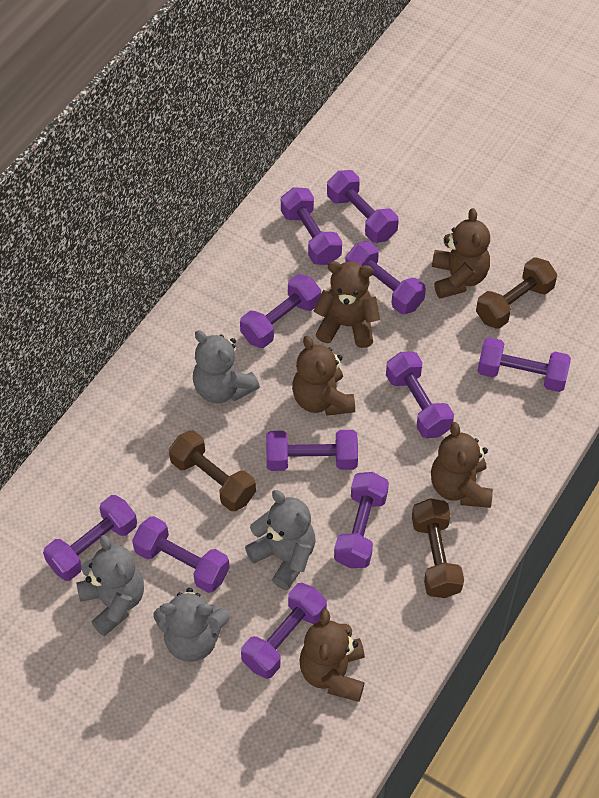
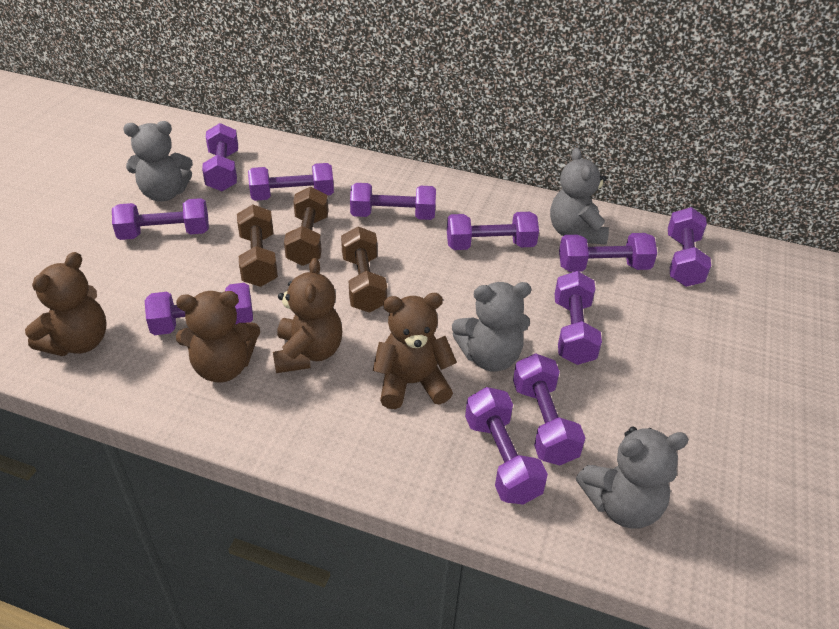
brown teddy bear: 5 -> 4

